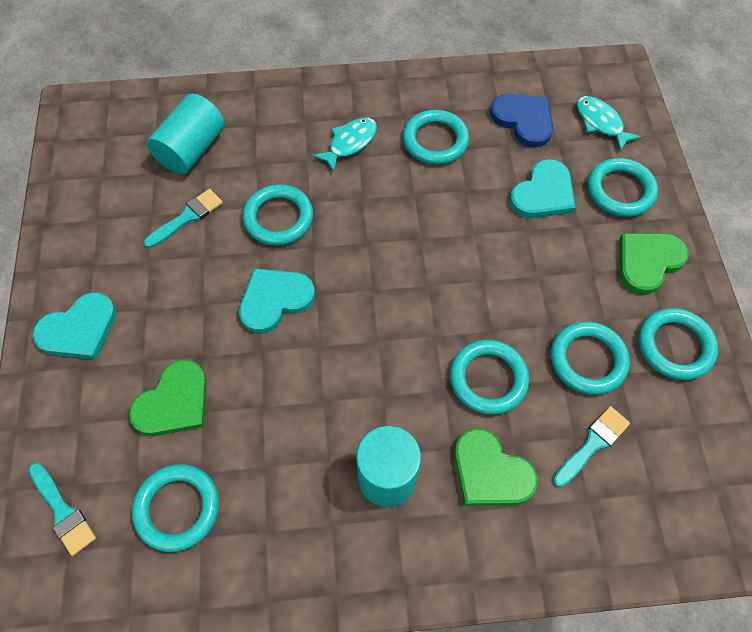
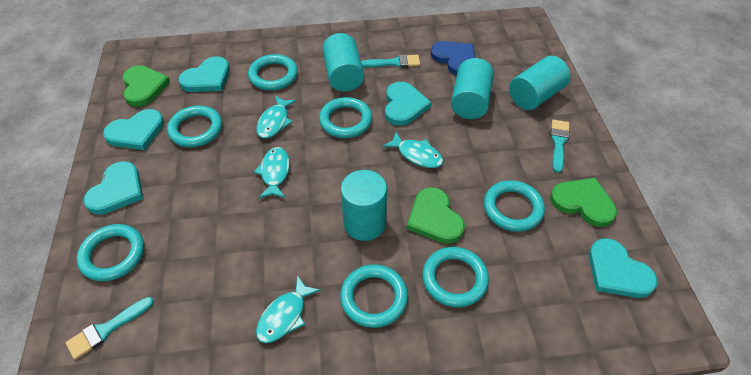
turquoise cylinder: 2 -> 4
turquoise fish: 2 -> 4
turquoise heart: 3 -> 5

